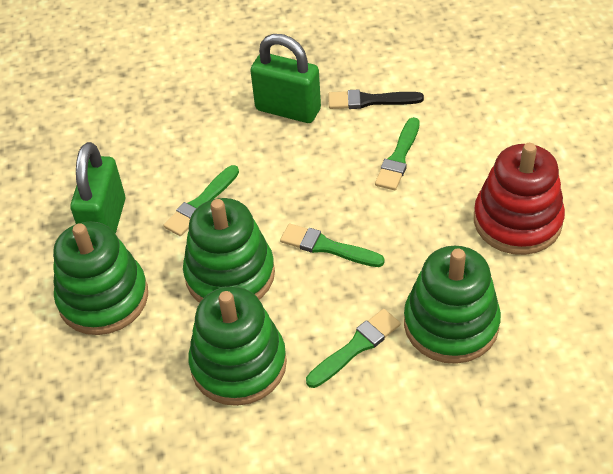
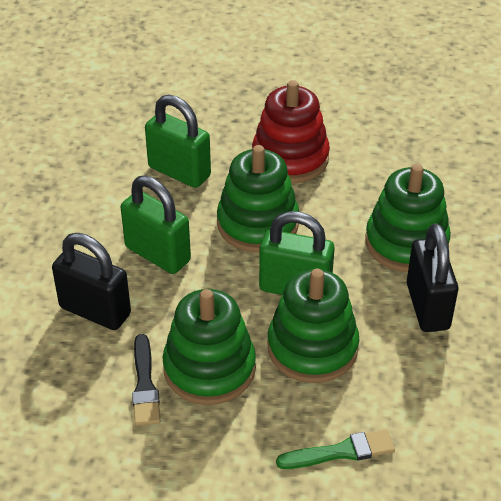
black padlock: 0 -> 2
green brush: 4 -> 1
green padlock: 2 -> 3

